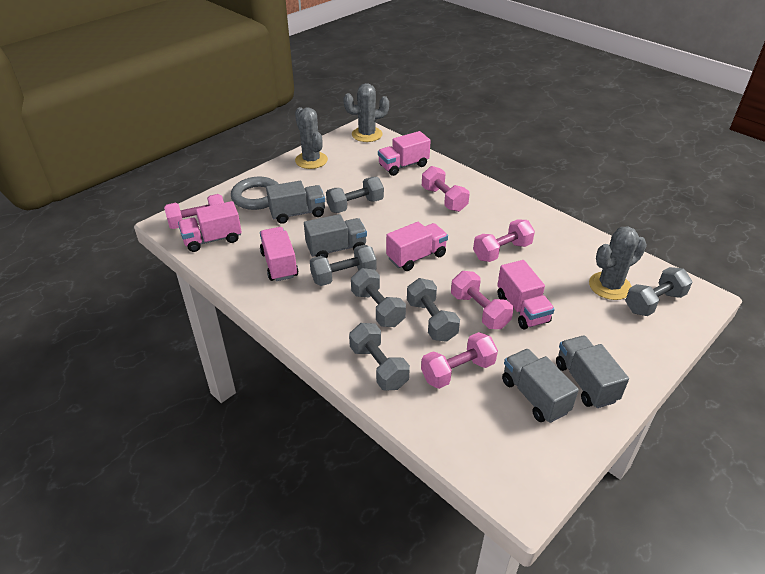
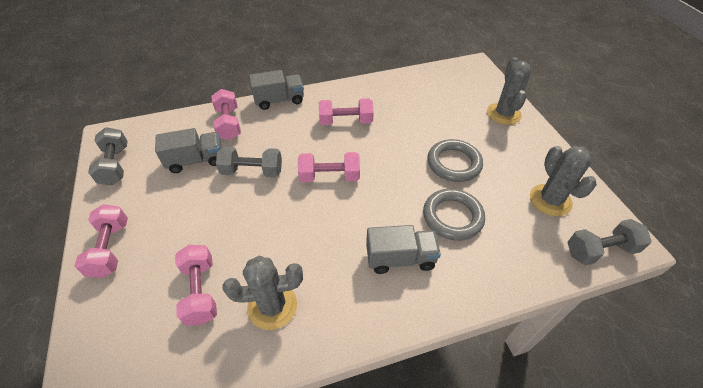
grey dumbbell: 6 -> 3
grey ring: 1 -> 2
grey truck: 4 -> 3
pink truck: 5 -> 0

